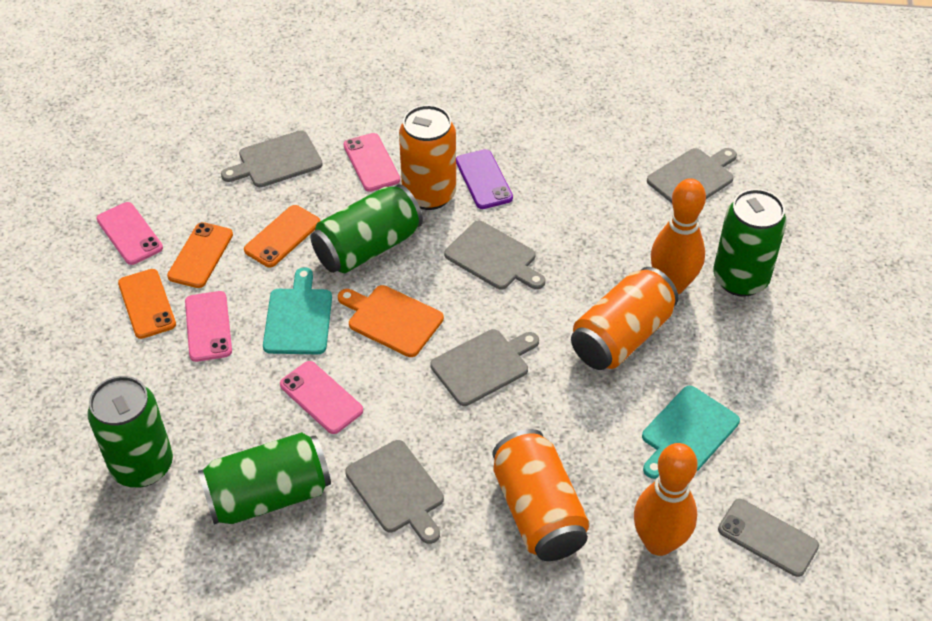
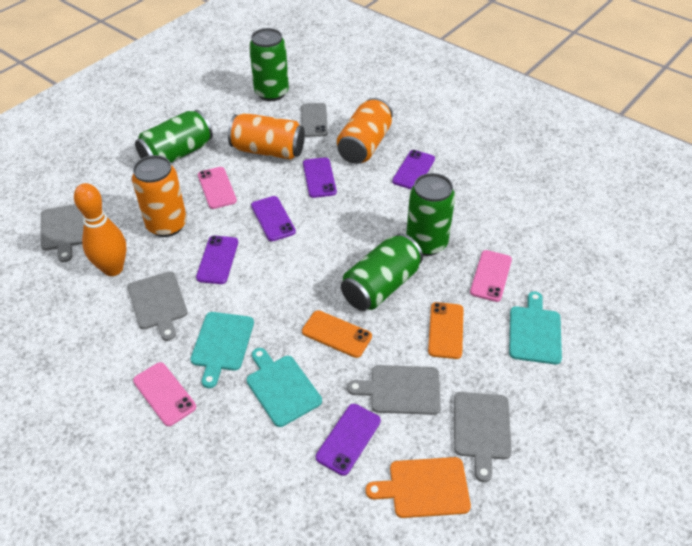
grey cutting board: 5 -> 4
orange bowling pin: 2 -> 1
orange phone: 3 -> 2
pink phone: 4 -> 3
purple phone: 1 -> 5
turquoise cutting board: 2 -> 3

